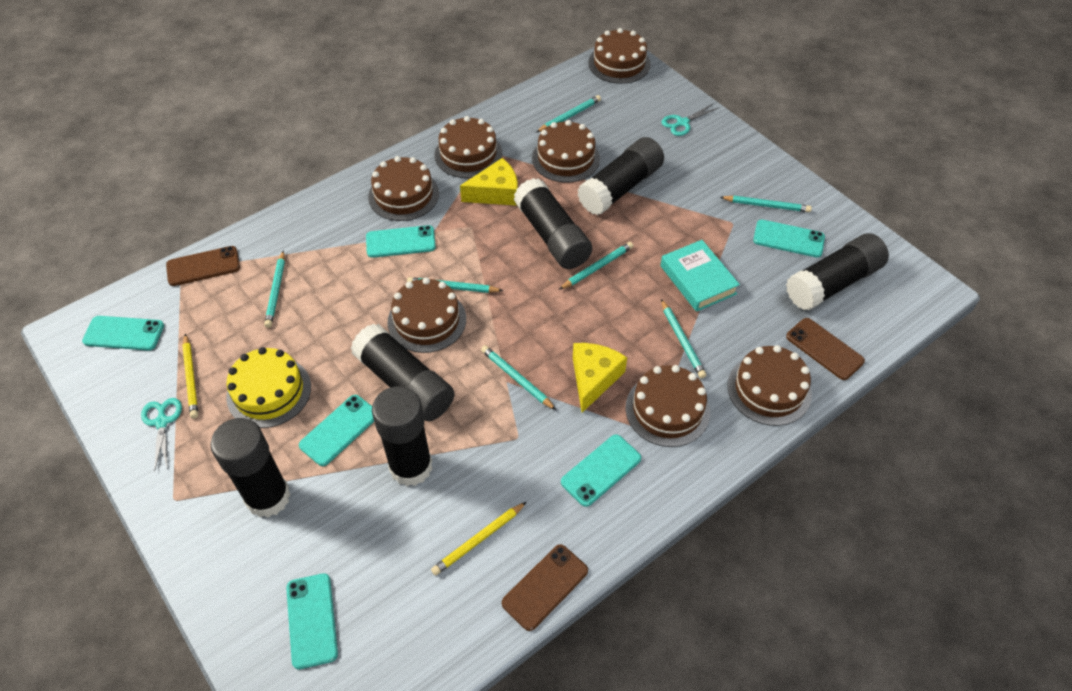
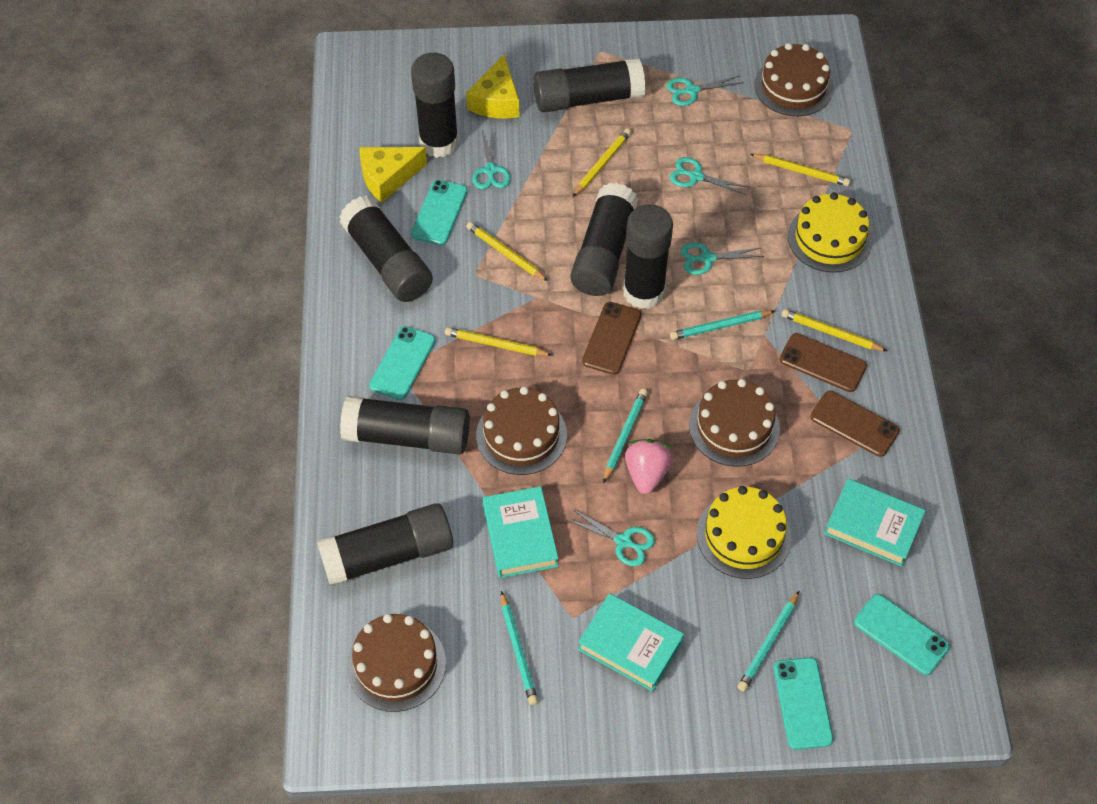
black glue stick: 6 -> 7
brown cake: 7 -> 4
pink strawberry: 0 -> 1
turquoise book: 1 -> 3
turquoise pencil: 7 -> 4
turquoise phone: 6 -> 4
turquoise scissors: 2 -> 5
yellow cake: 1 -> 2
yellow pencil: 2 -> 5

